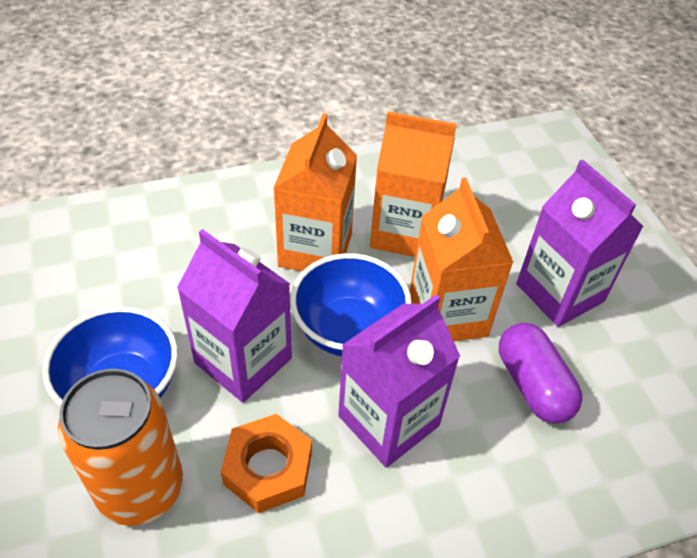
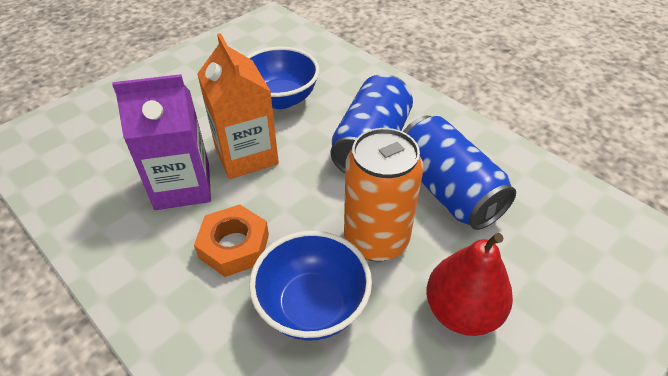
blue can: 0 -> 2
orange carton: 3 -> 1
purple capsule: 1 -> 0
purple carton: 3 -> 1
red pear: 0 -> 1

